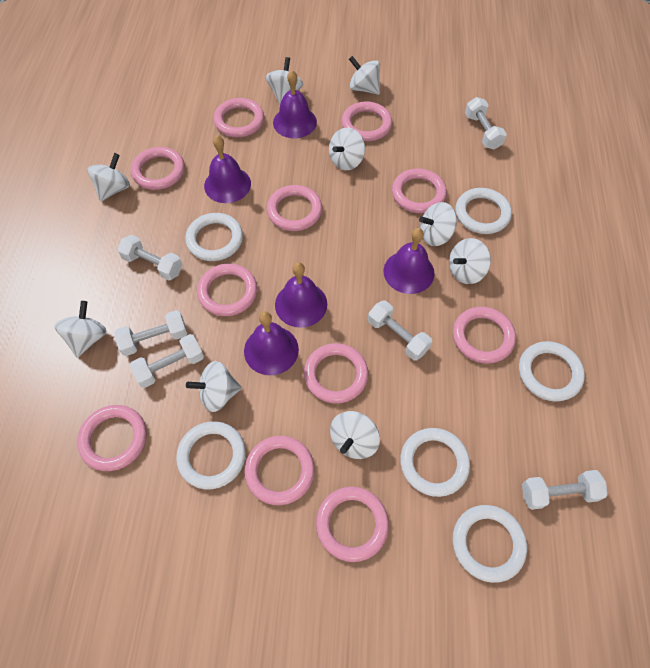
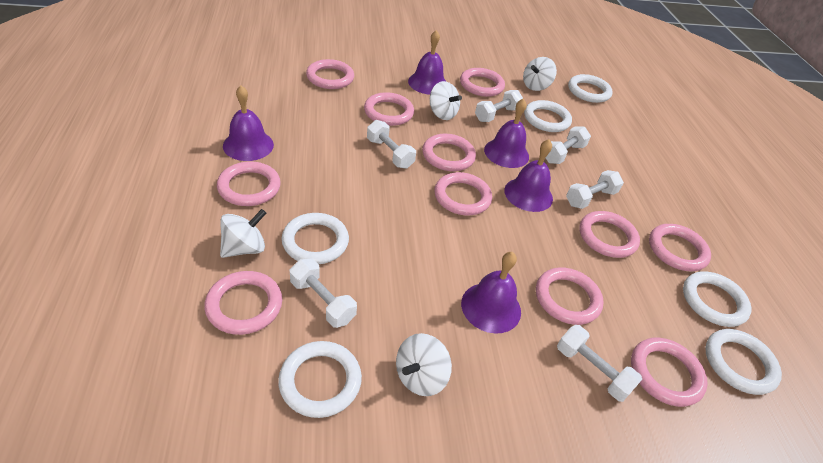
white spinning top: 9 -> 4

